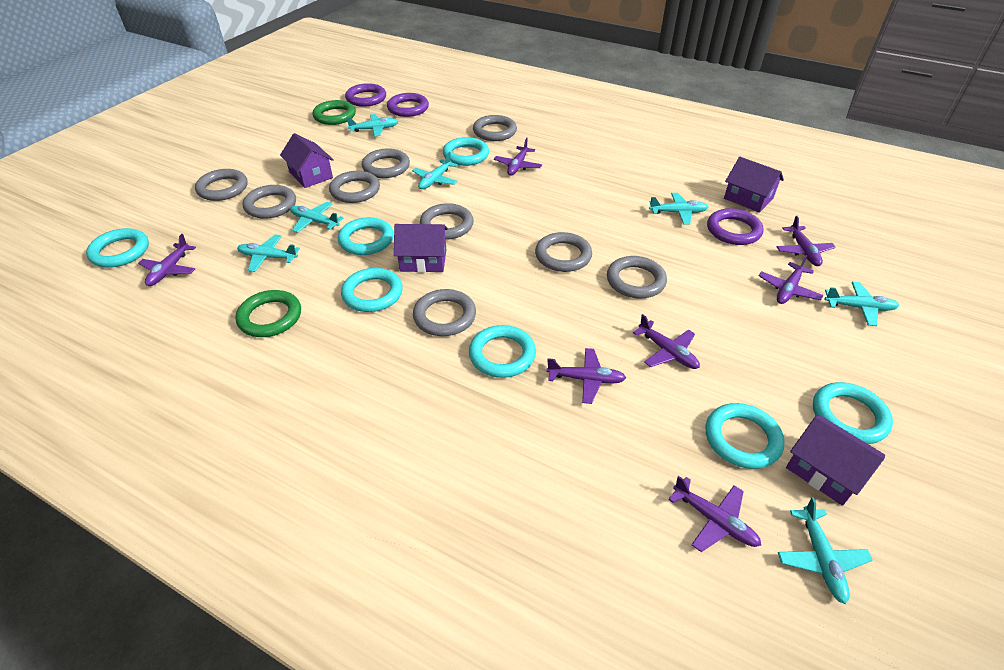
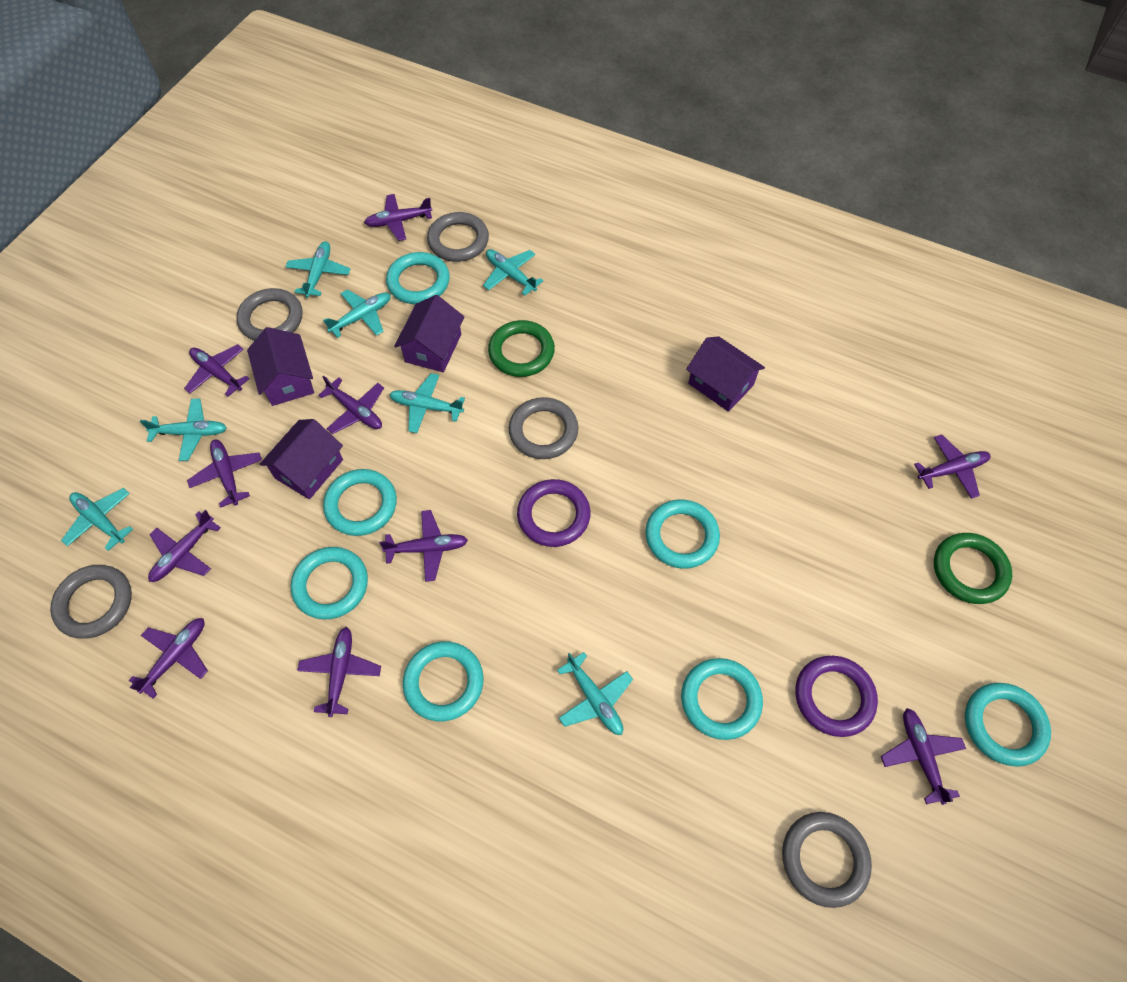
grey ring: 9 -> 5
purple plane: 7 -> 10
purple ring: 3 -> 2

